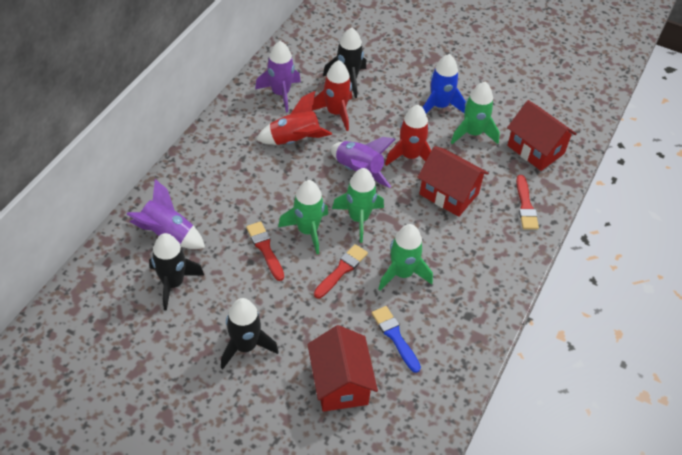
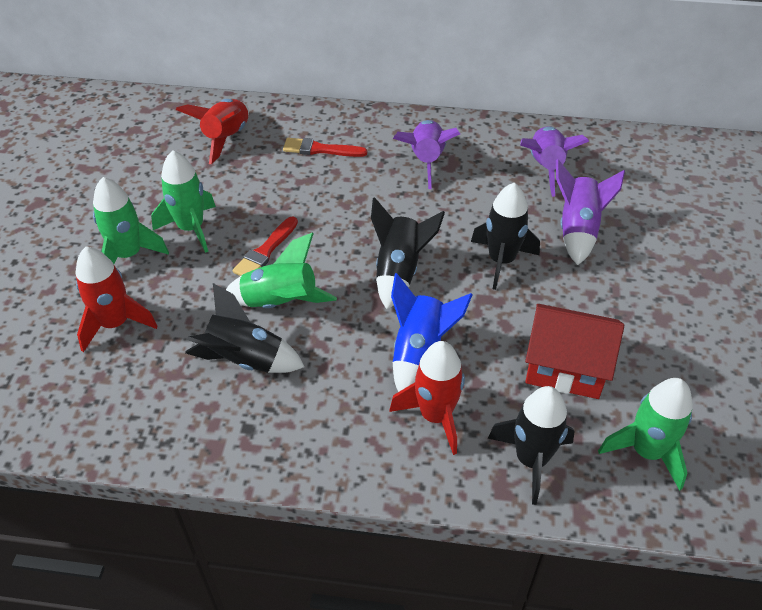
black rocket: 3 -> 4
blue brush: 1 -> 0
red brush: 3 -> 2
red house: 3 -> 1

